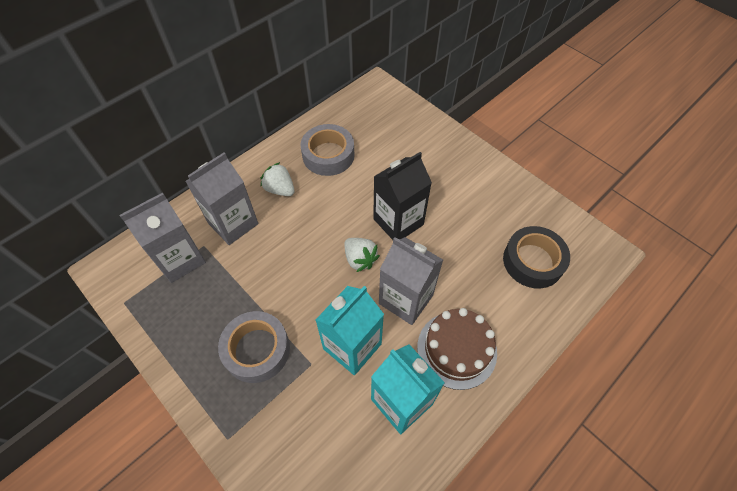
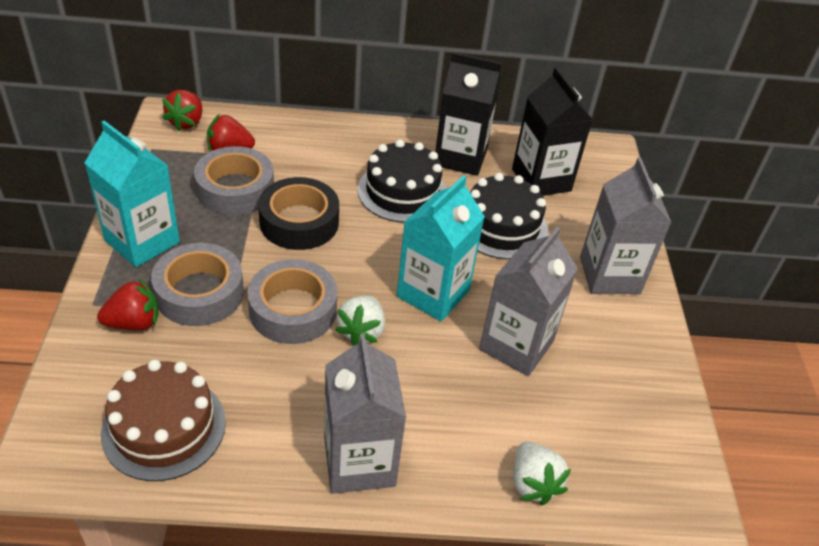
black cake: 0 -> 2
black carton: 1 -> 2
grey tape: 2 -> 3
red strawberry: 0 -> 3

